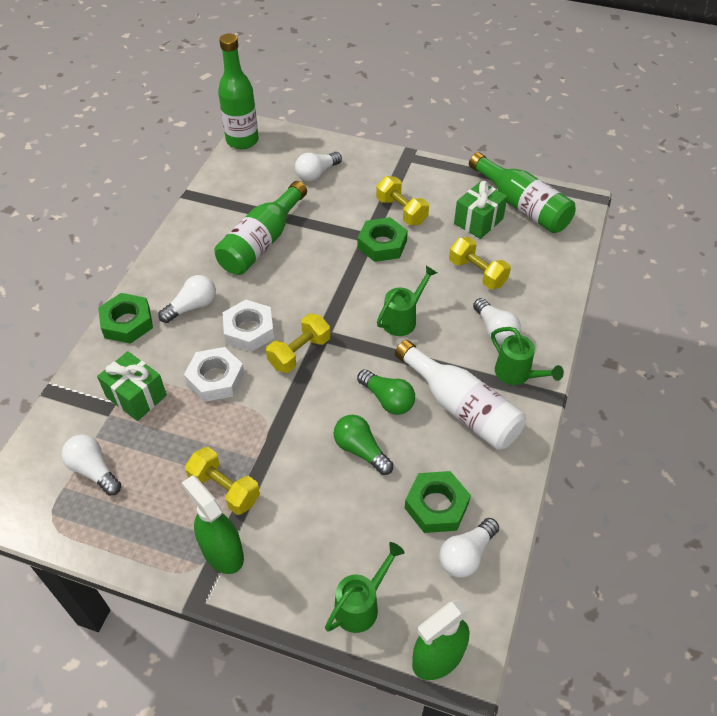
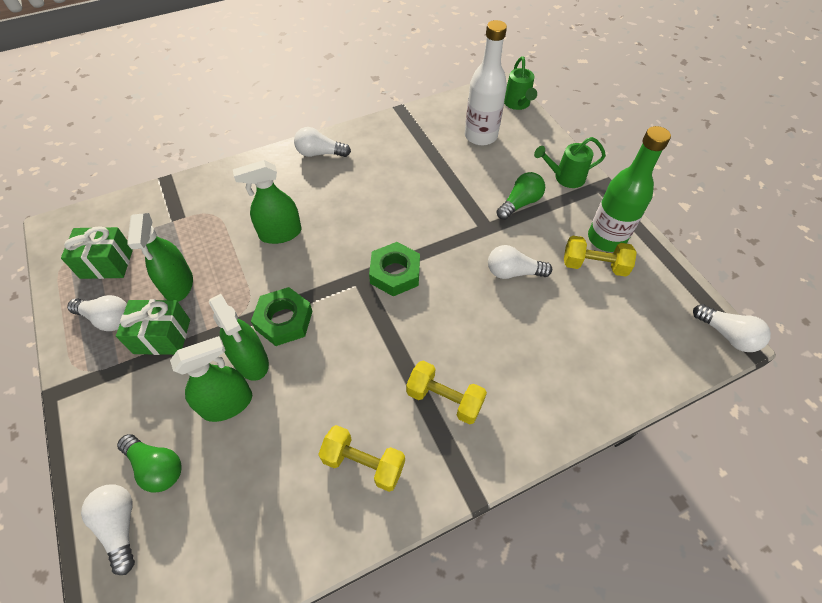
green bottle: 3 -> 1
green nut: 3 -> 2
green spray bottle: 2 -> 4
green watering can: 3 -> 2
white nut: 2 -> 0
yellow dumbbell: 4 -> 3

